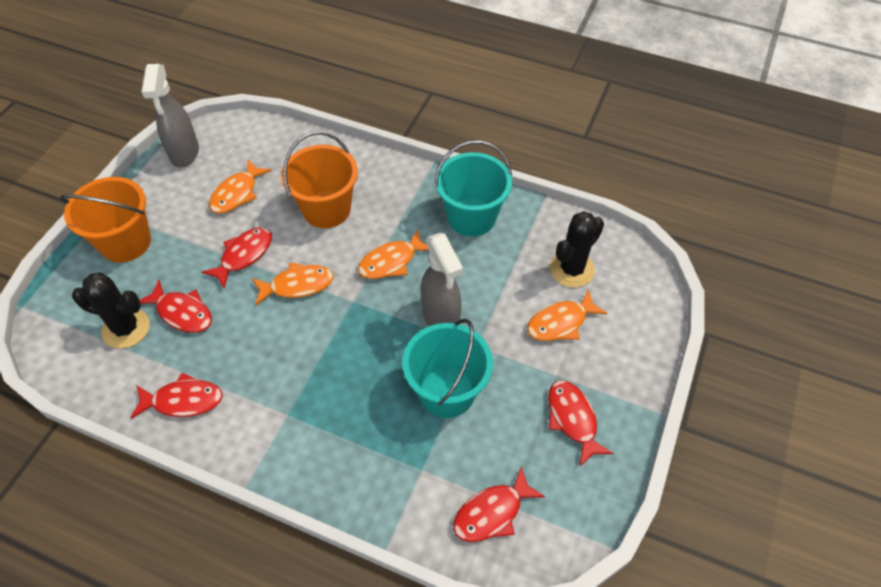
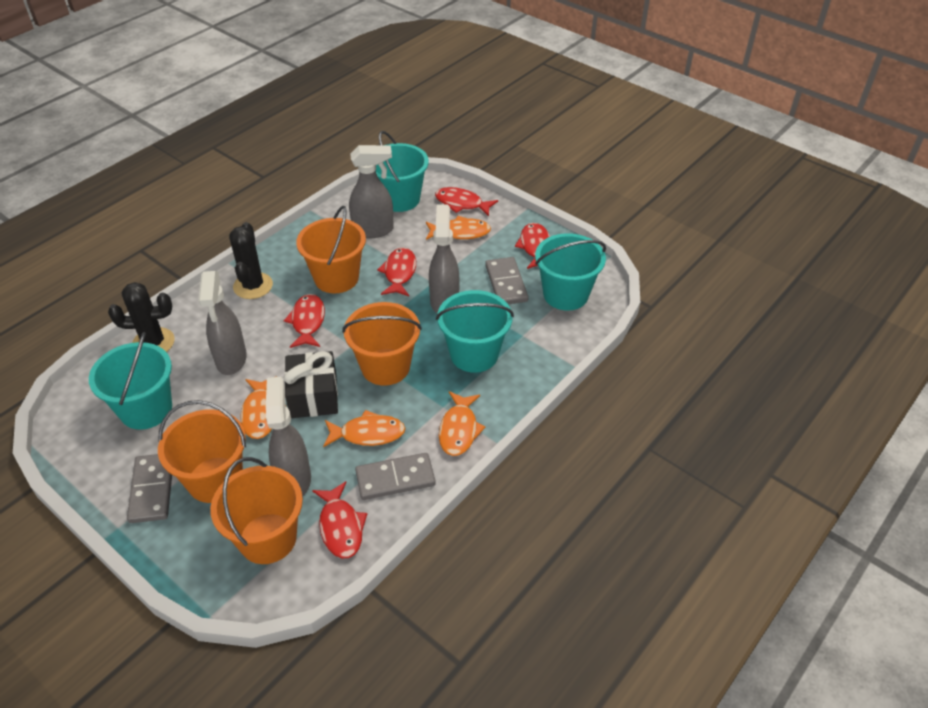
black gift: 0 -> 1
grey domino: 0 -> 3
grey spray bottle: 2 -> 4
orange bucket: 2 -> 4
turquoise bucket: 2 -> 4

